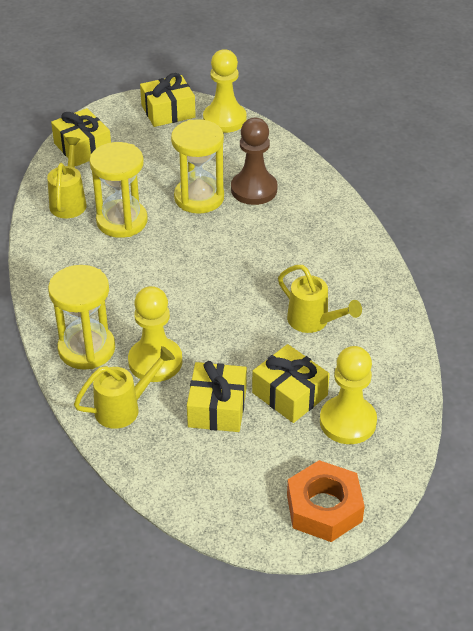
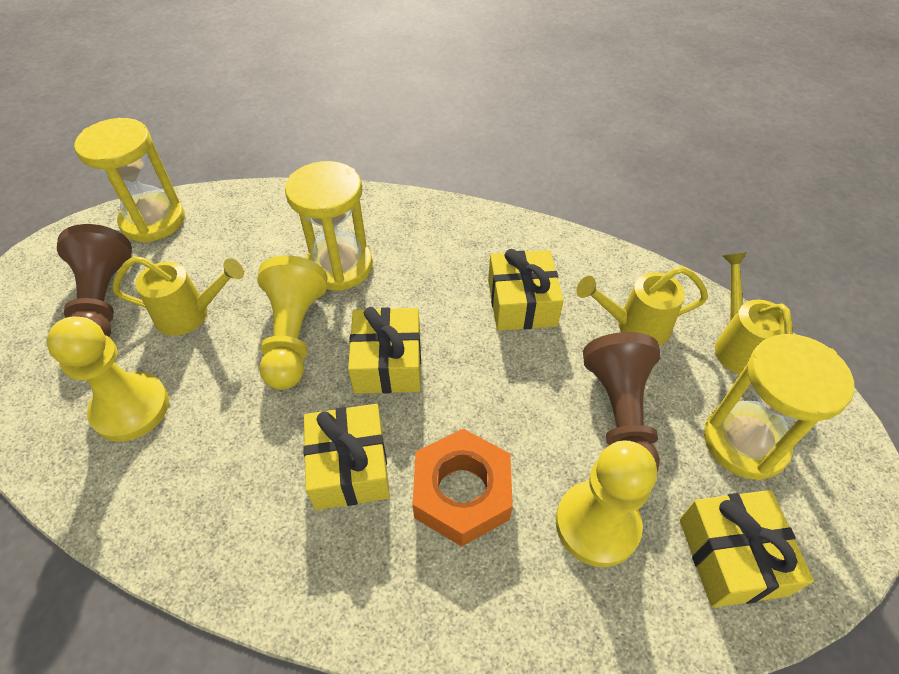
brown pawn: 1 -> 2

